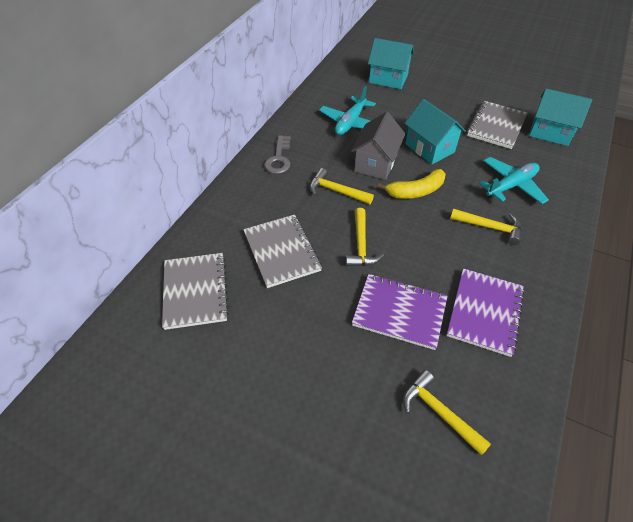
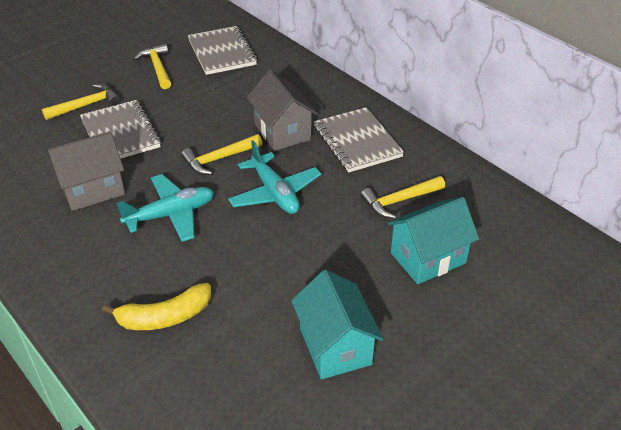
grey house: 1 -> 2
grey key: 1 -> 0
purple notebook: 2 -> 0
turquoise house: 3 -> 2

